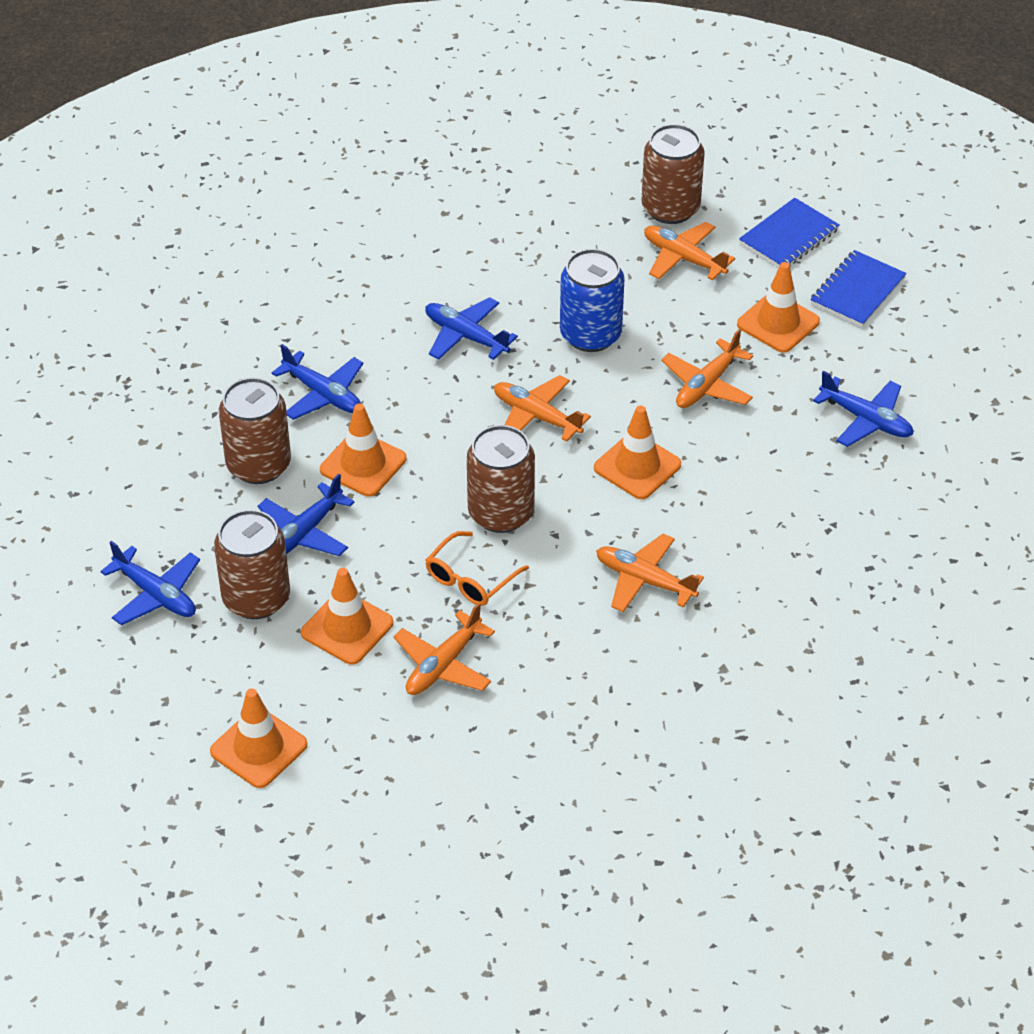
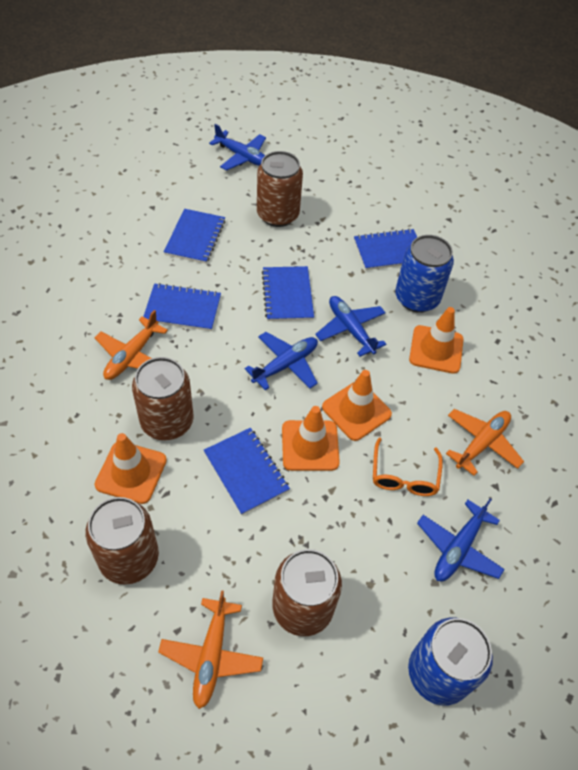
blue can: 1 -> 2
blue notebook: 2 -> 5
blue plane: 5 -> 4
orange plane: 5 -> 3
orange traffic cone: 5 -> 4

